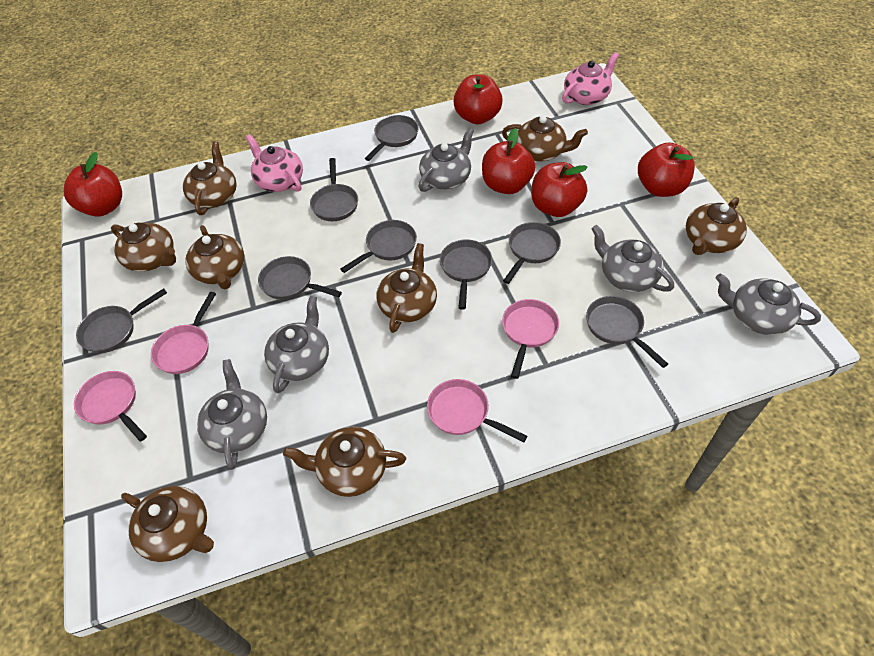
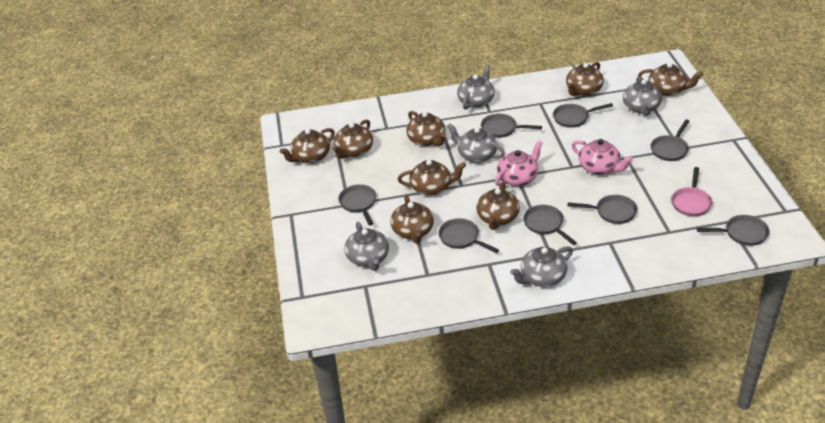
pink pan: 4 -> 1
red apple: 5 -> 0

